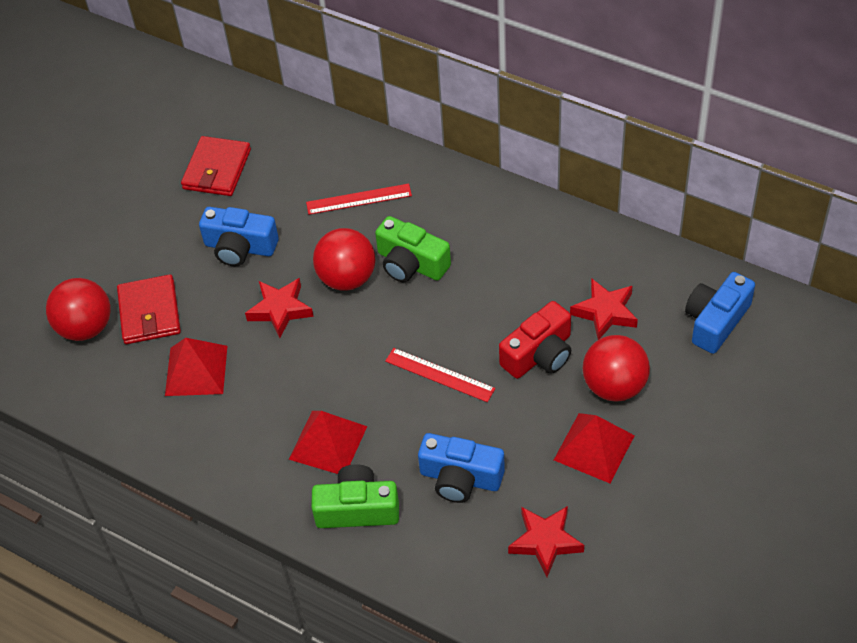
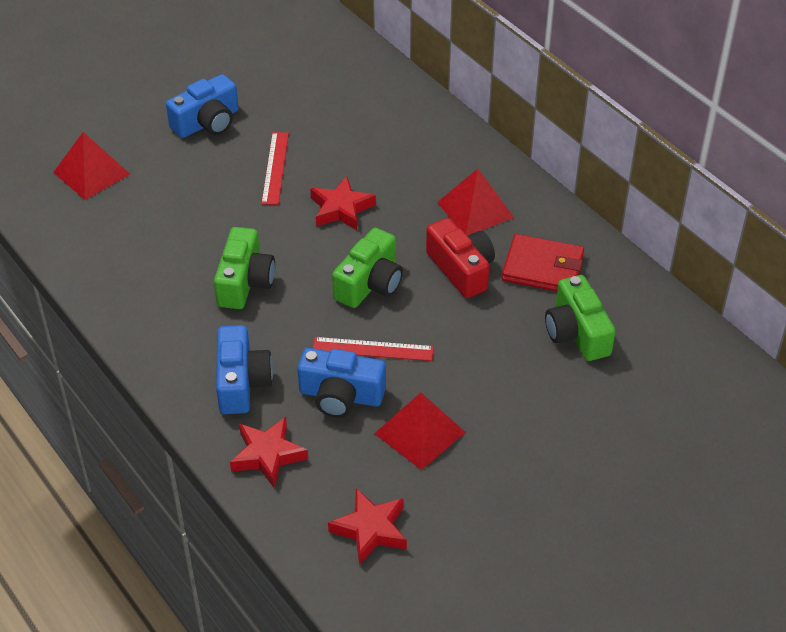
green camera: 2 -> 3
red ball: 3 -> 0
red wallet: 2 -> 1

